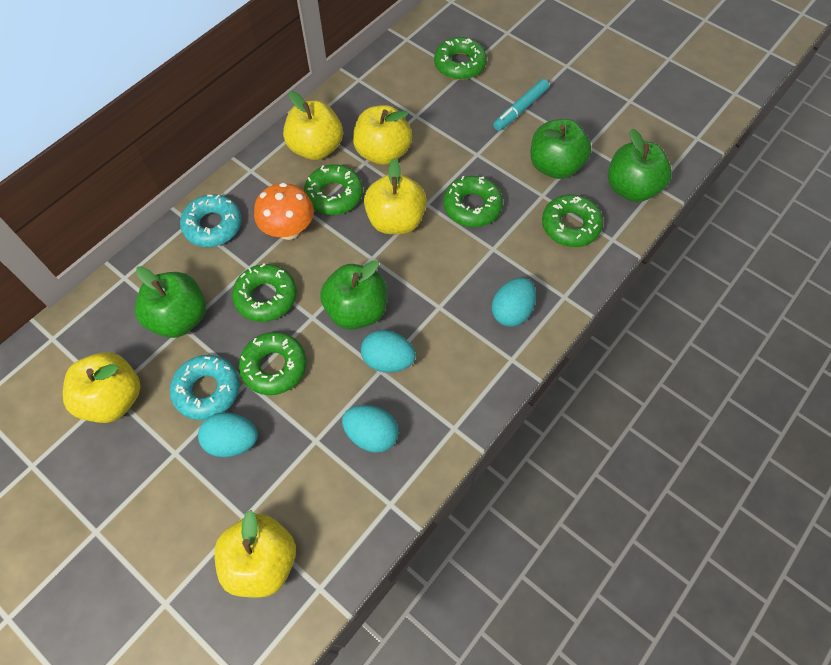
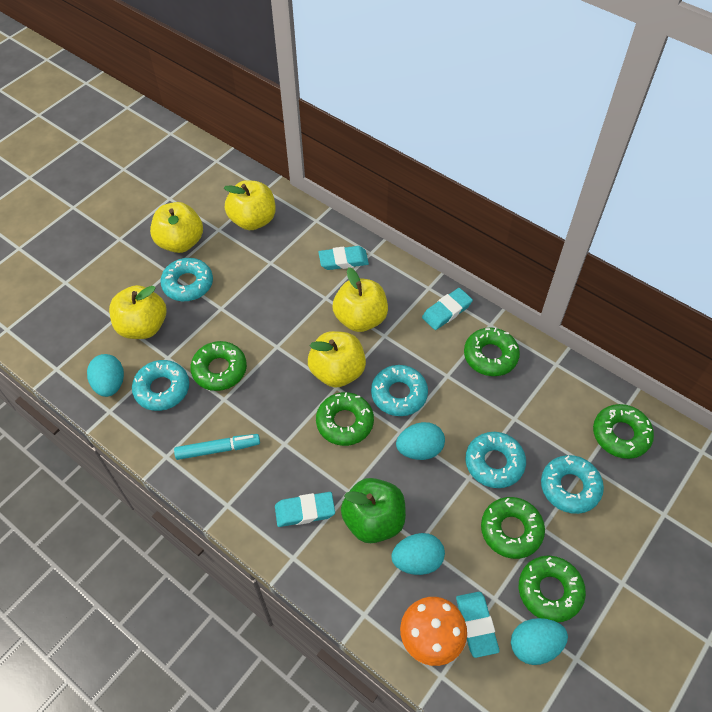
green apple: 4 -> 1
turquoise donut: 2 -> 5
turquoise eraser: 0 -> 4

